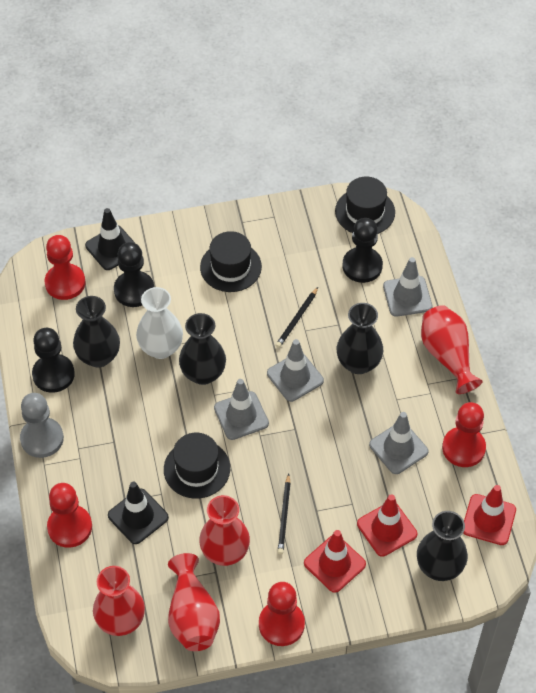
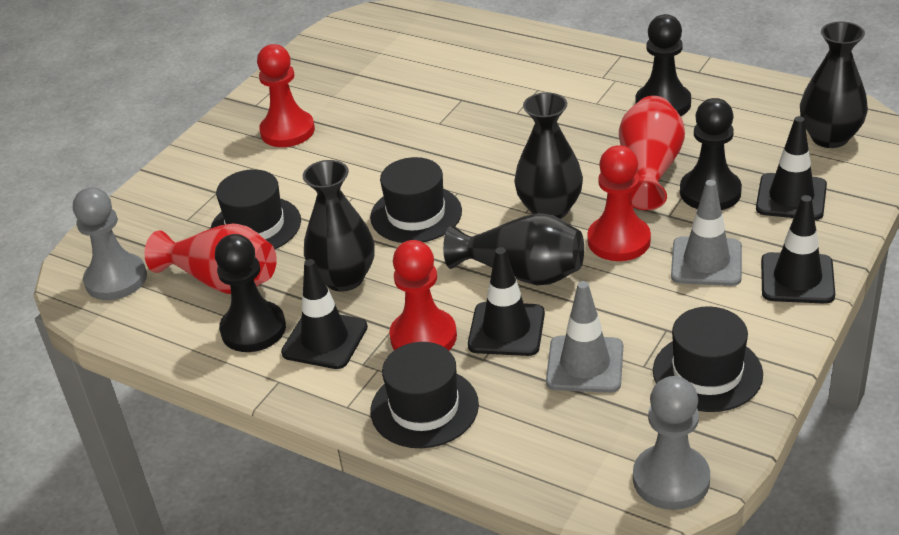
black hat: 3 -> 4
black pencil: 2 -> 0
black traffic cone: 2 -> 4
grey pawn: 1 -> 2
grey traffic cone: 4 -> 2
red pawn: 4 -> 3
red traffic cone: 3 -> 0
red vase: 4 -> 2
white vase: 1 -> 0

